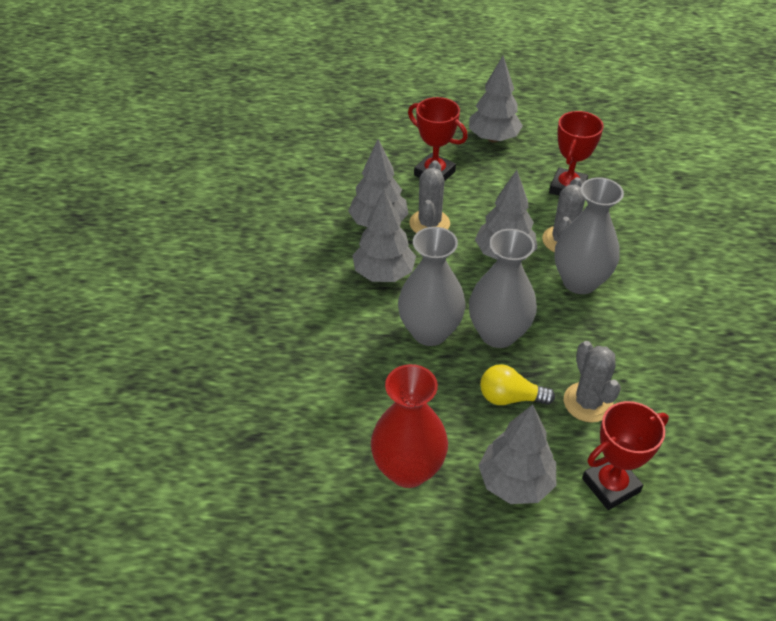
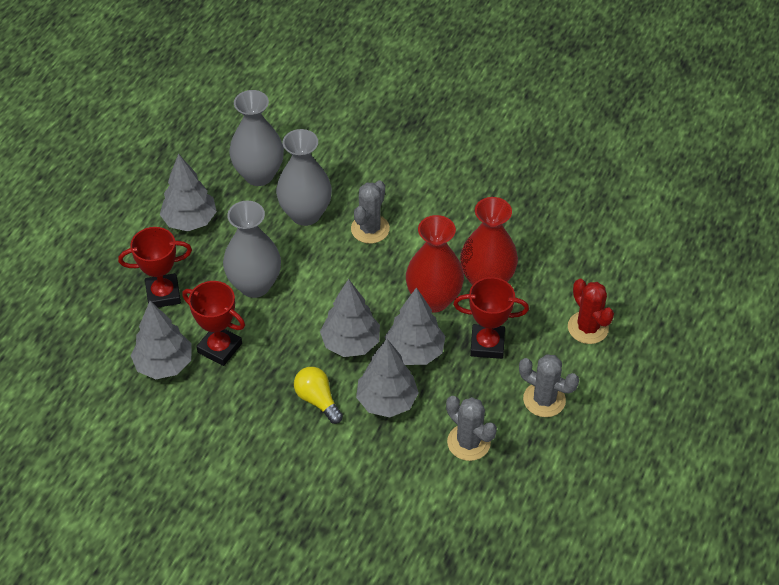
red cactus: 0 -> 1
red vase: 1 -> 2

